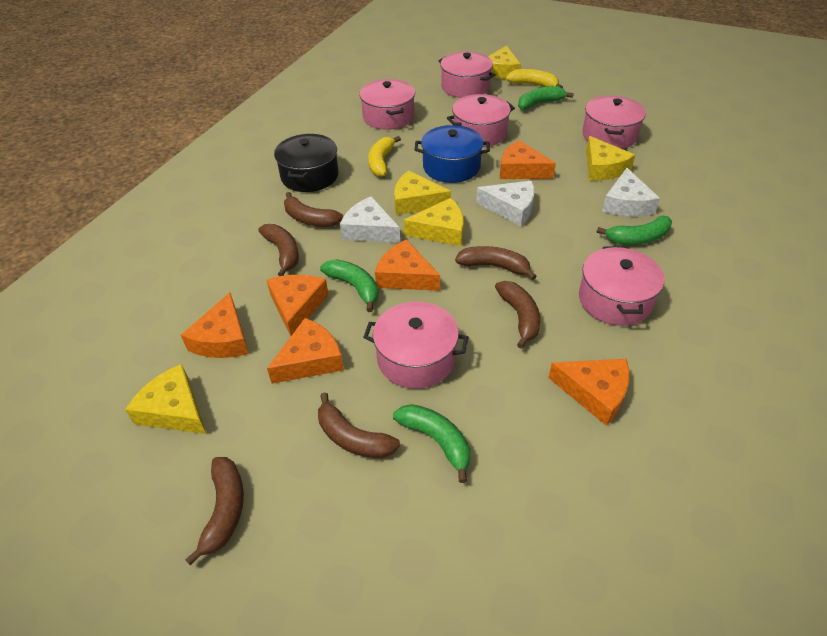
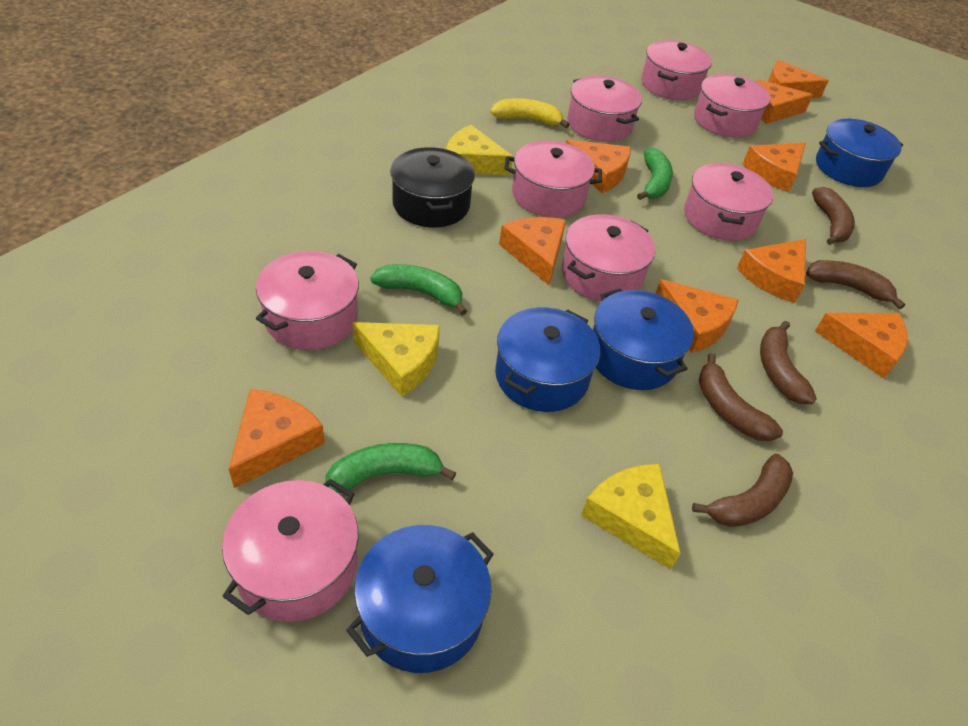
blue pot: 1 -> 4
brown banana: 6 -> 5
green banana: 4 -> 3
orange cheese: 6 -> 9
pink pot: 6 -> 8
white cheese: 3 -> 0
yellow banana: 2 -> 1
yellow cheese: 5 -> 3

